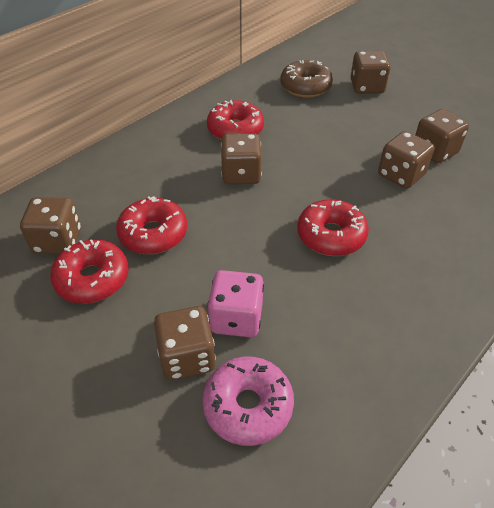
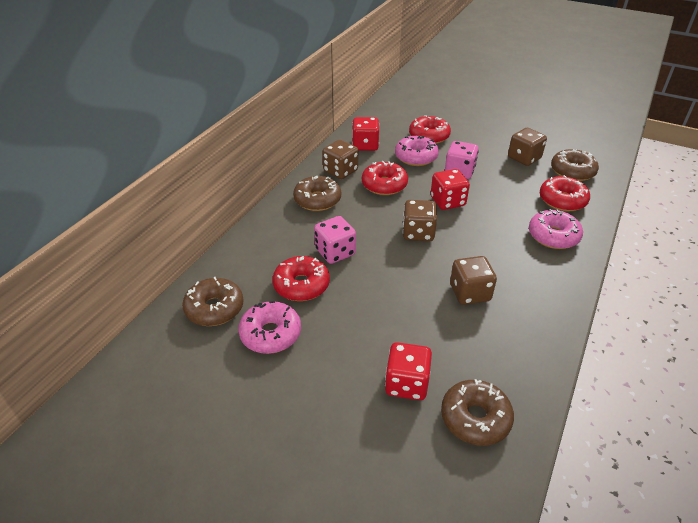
brown dice: 6 -> 4
brown donut: 1 -> 4
pink dice: 1 -> 2
pink donut: 1 -> 3
red dice: 0 -> 3

